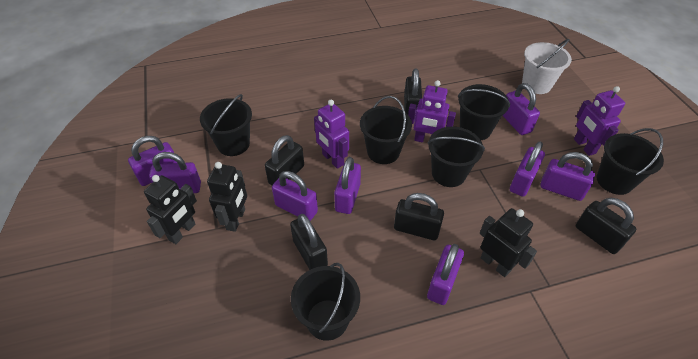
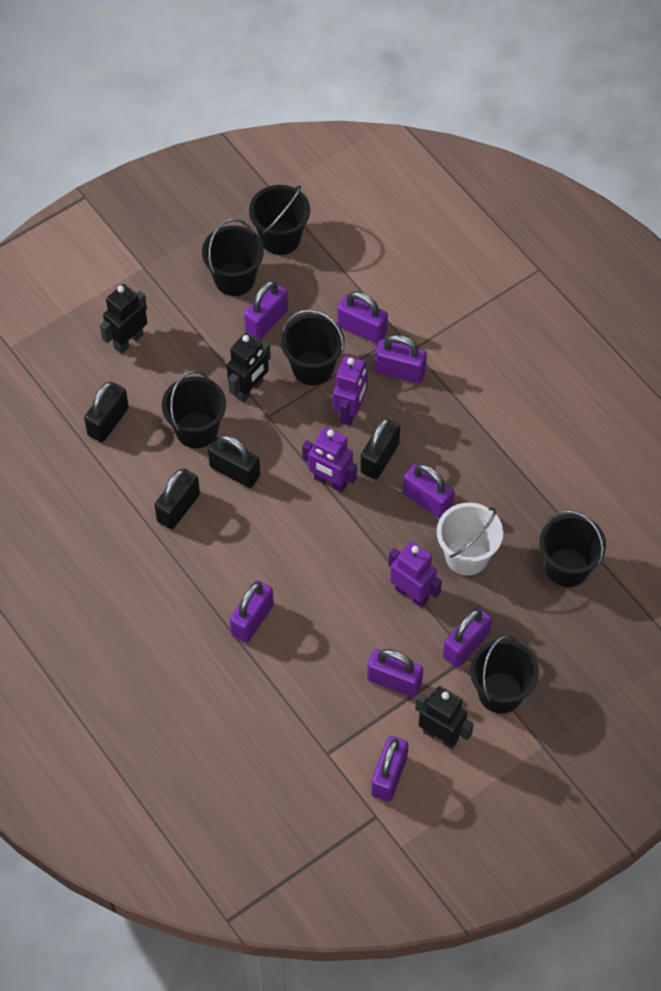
black padlock: 5 -> 4

